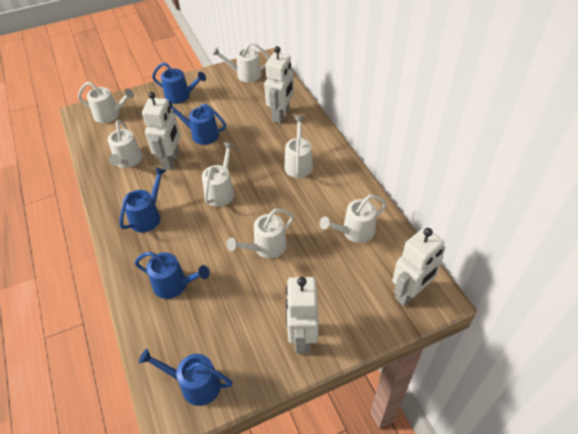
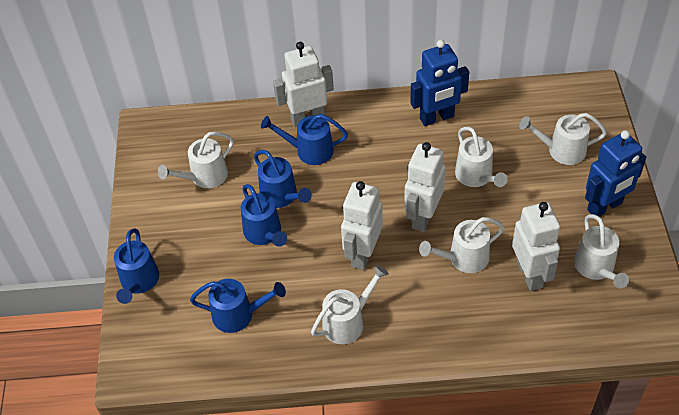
blue robot: 0 -> 2
white watering can: 7 -> 6

